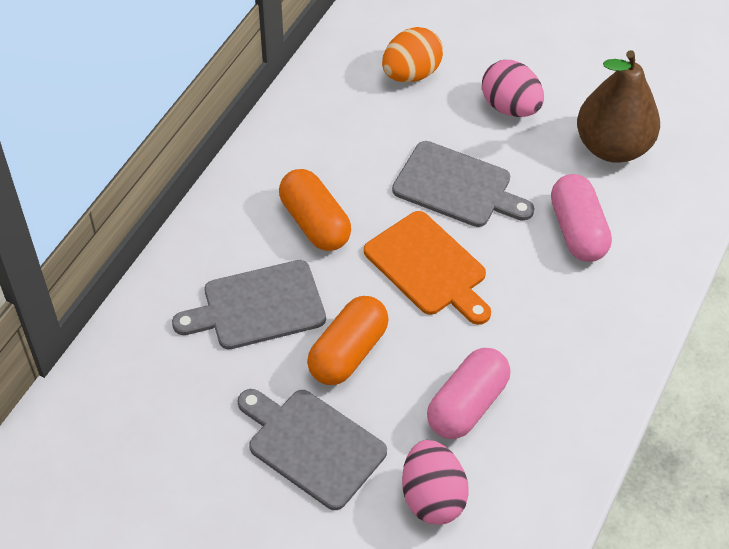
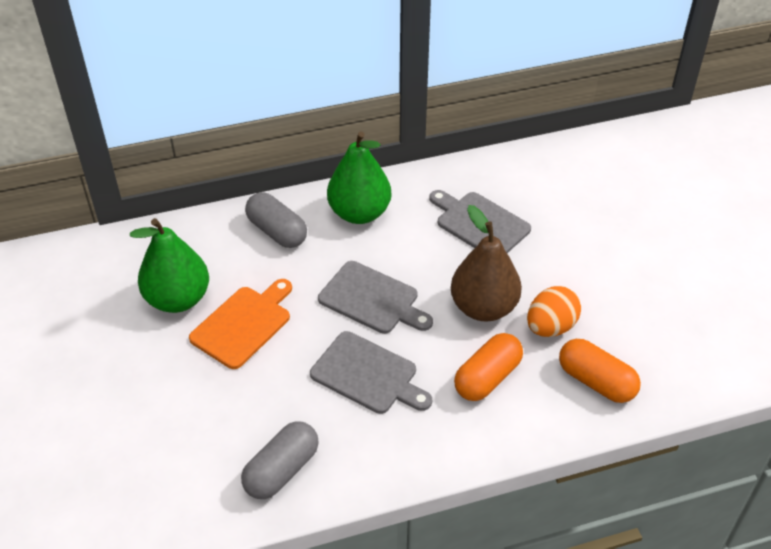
green pear: 0 -> 2
grey capsule: 0 -> 2
pink capsule: 2 -> 0
pink egg: 2 -> 0

